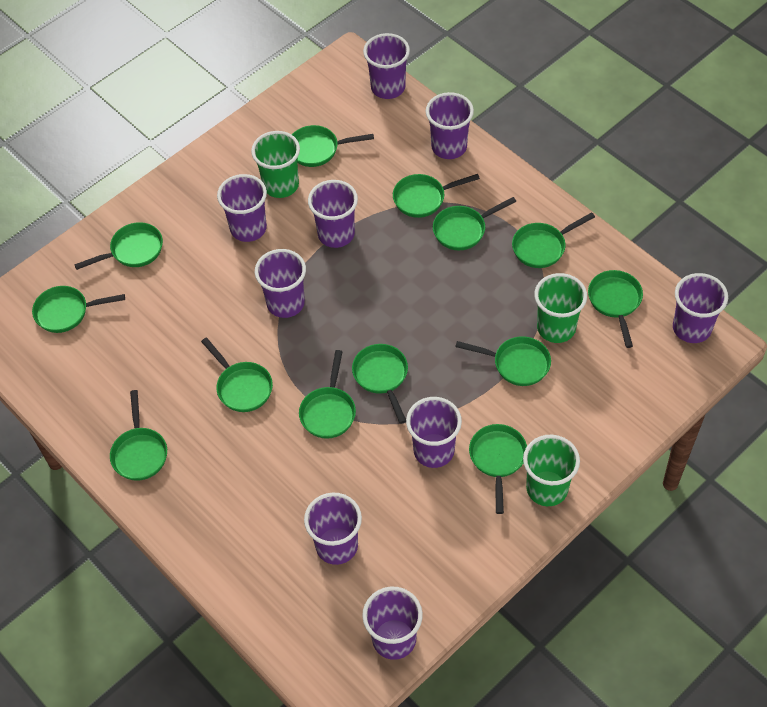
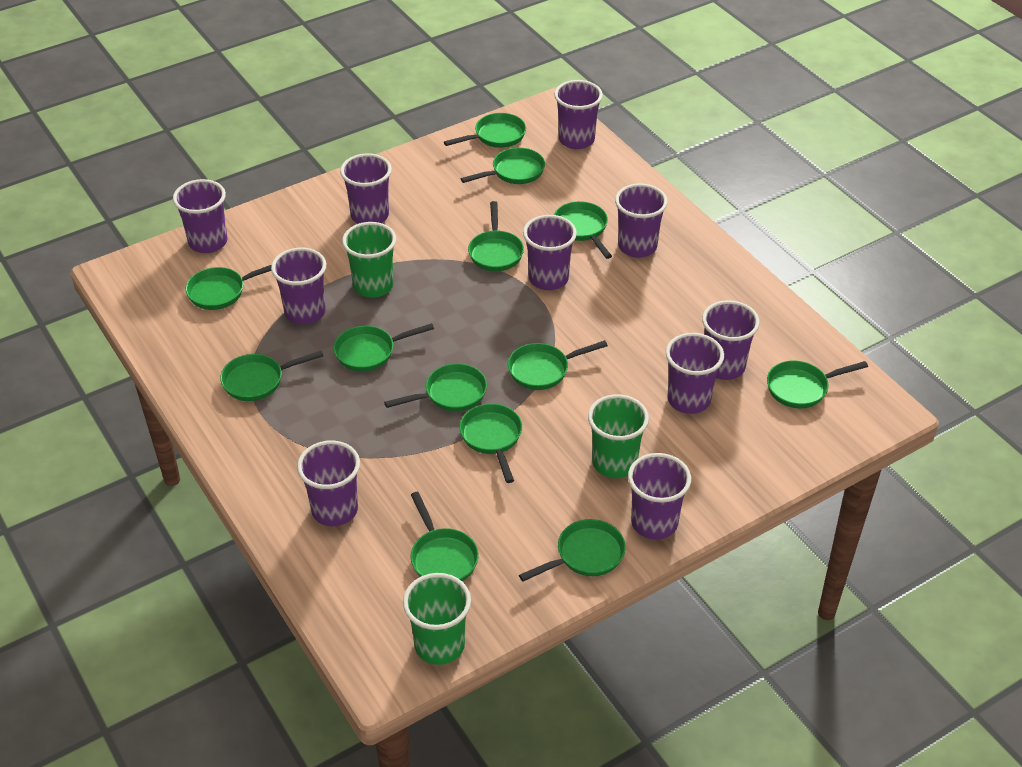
purple cup: 9 -> 10

